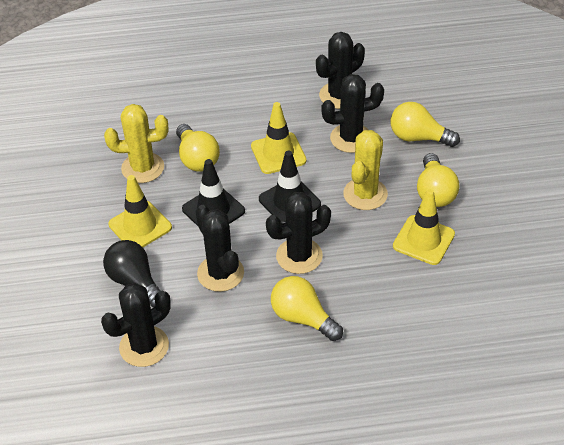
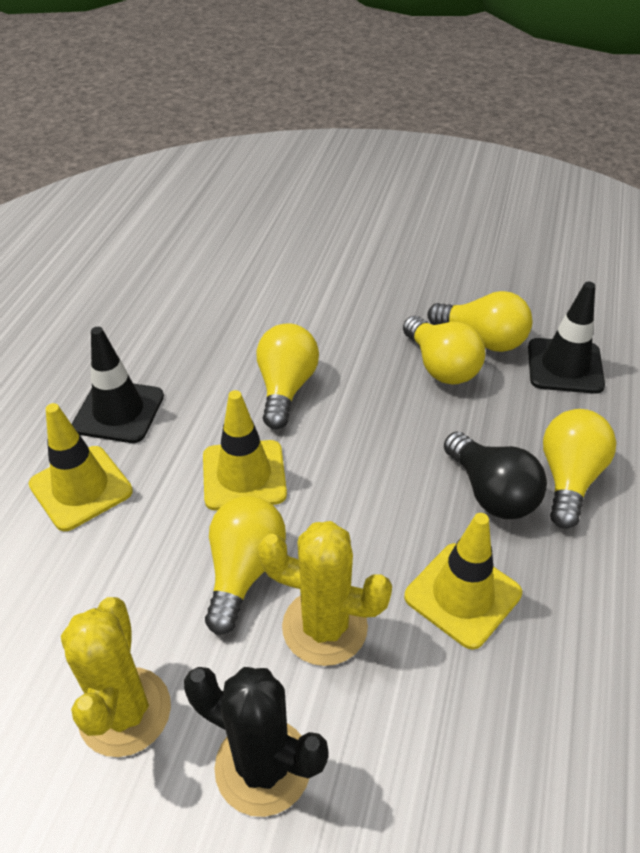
black cactus: 5 -> 1
yellow light bulb: 4 -> 5

